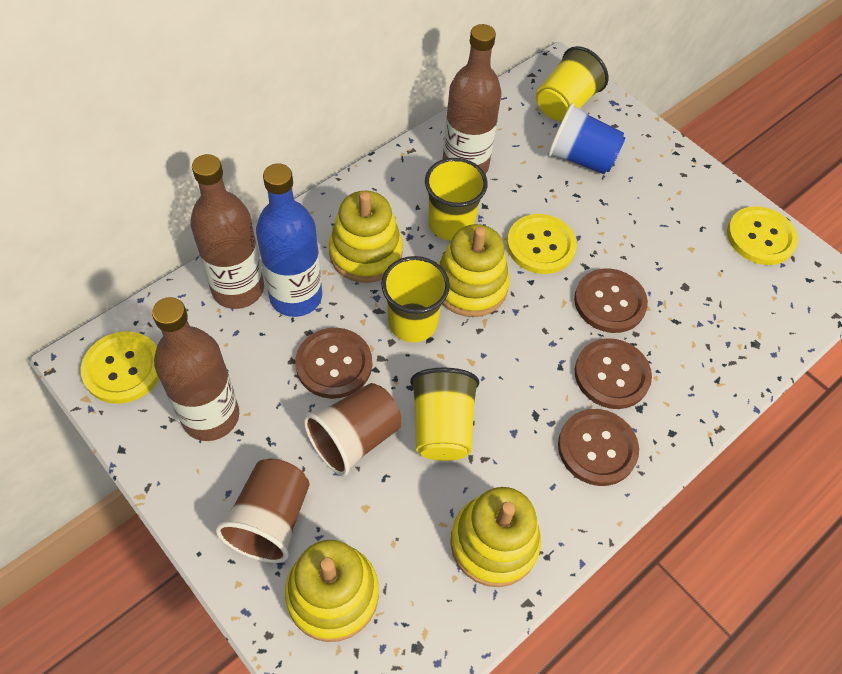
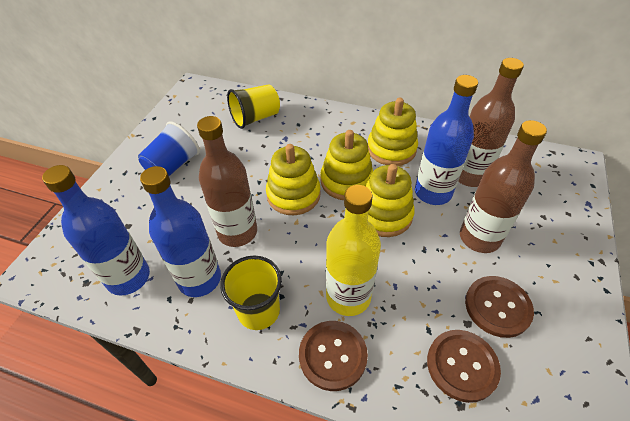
blue bottle: 1 -> 3
brown button: 4 -> 3
brown cup: 2 -> 0
yellow bottle: 0 -> 1
yellow button: 3 -> 0
yellow cup: 4 -> 2

